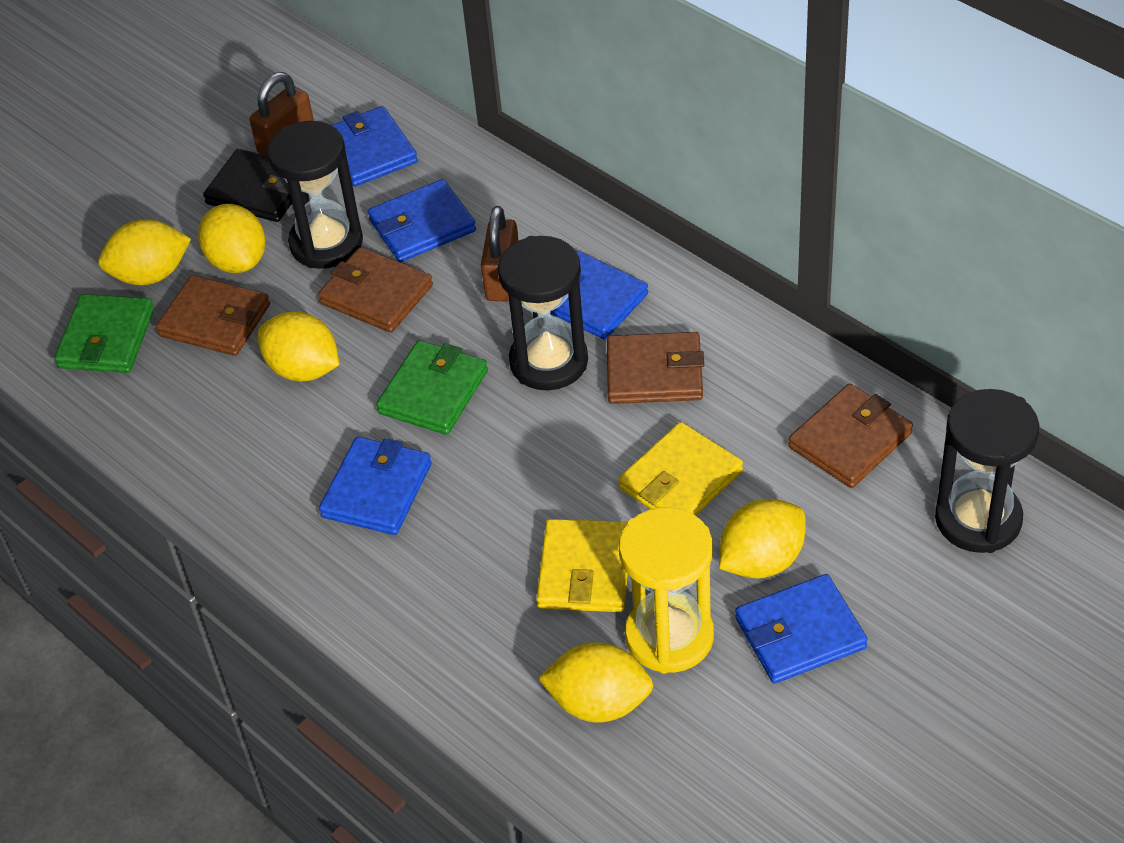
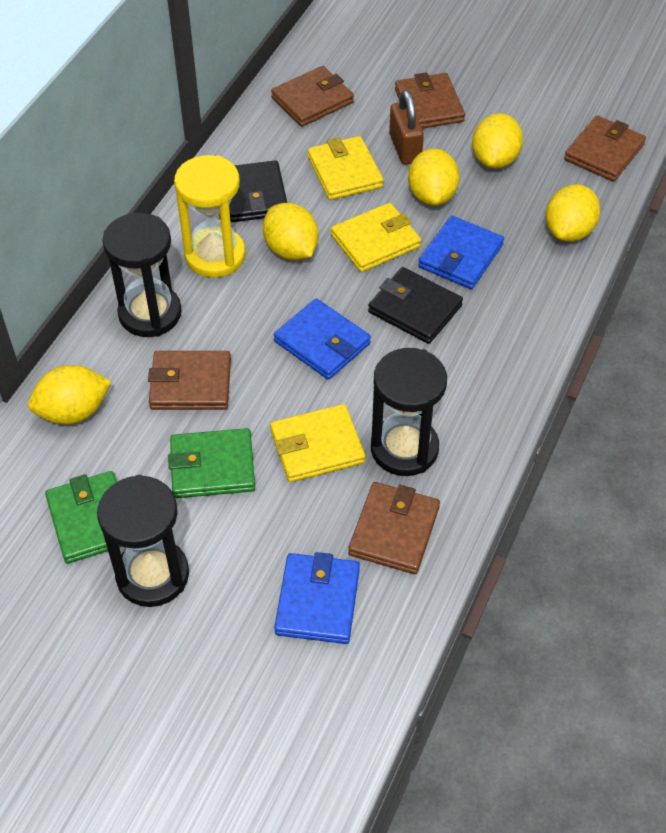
black wallet: 1 -> 2
blue wallet: 5 -> 3
brown padlock: 2 -> 1
brown wallet: 4 -> 5
yellow wallet: 2 -> 3

